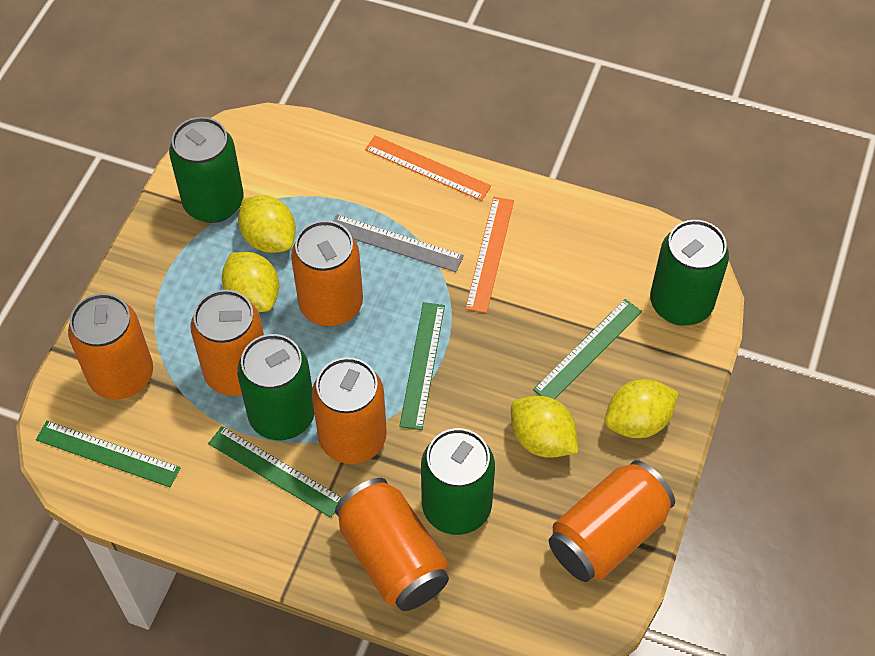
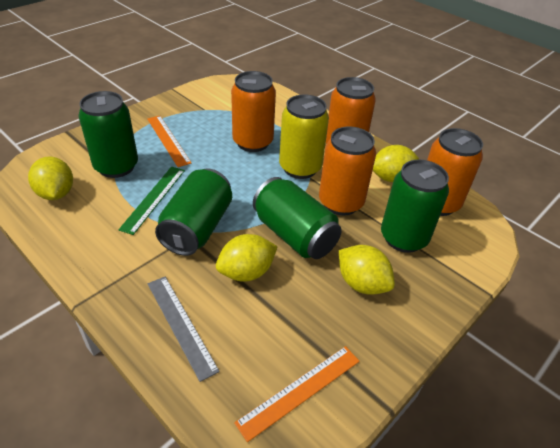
green ruler: 4 -> 1
orange can: 6 -> 4
yellow can: 0 -> 1

